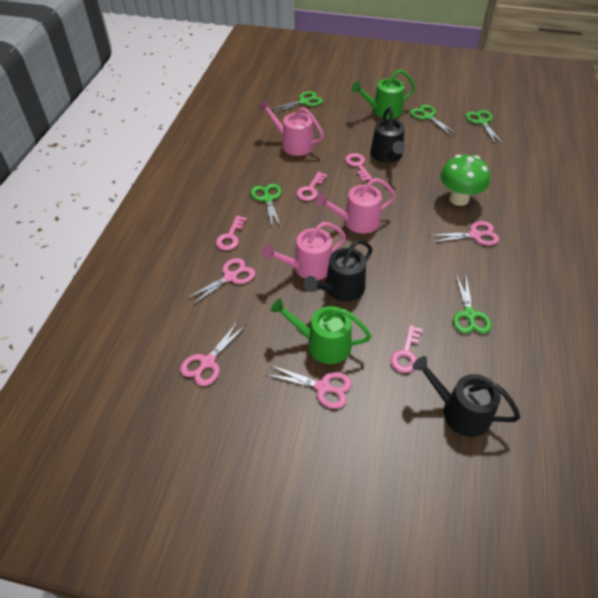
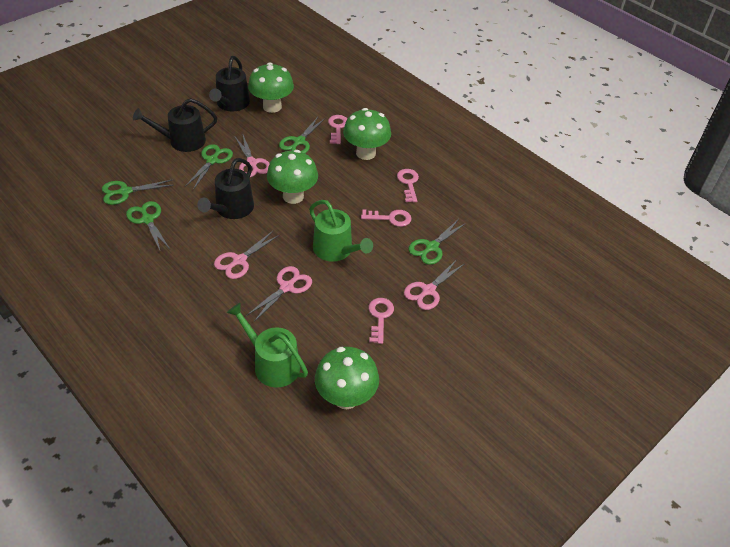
green mushroom: 1 -> 4
pink watering can: 3 -> 0

